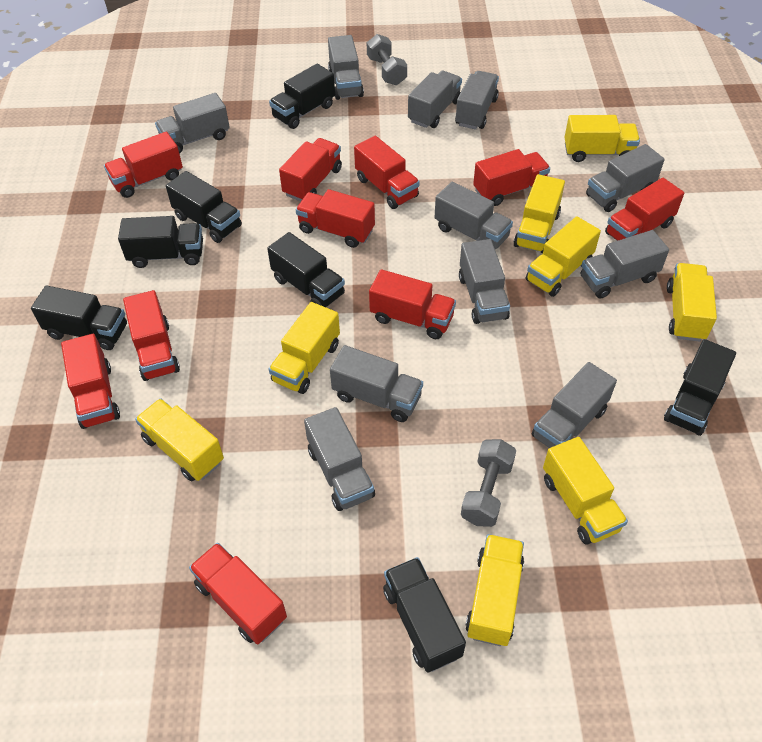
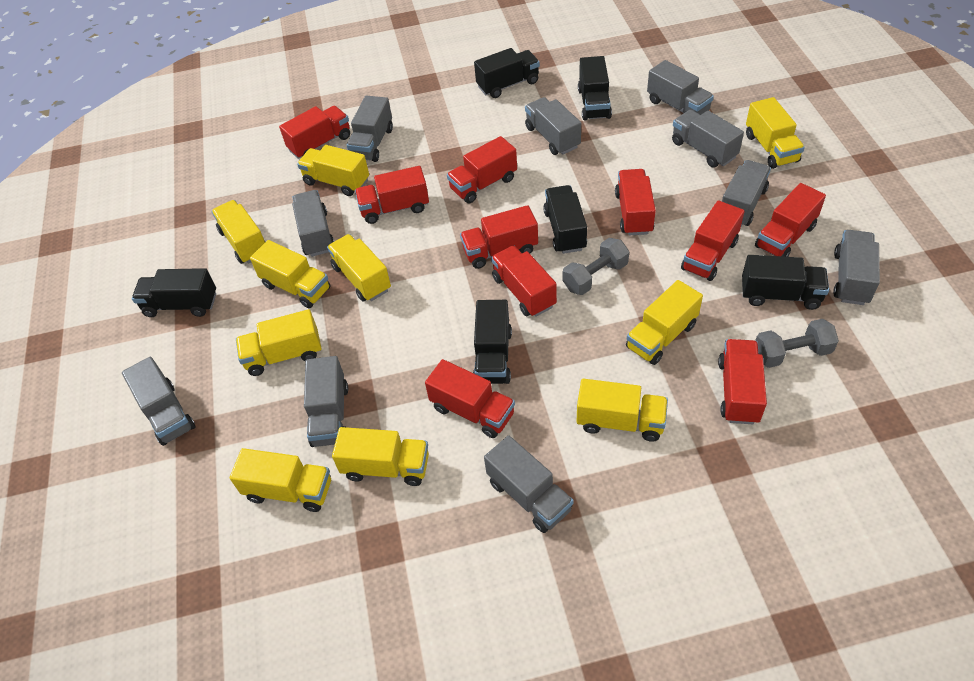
black truck: 7 -> 6
grey truck: 11 -> 10
yellow truck: 8 -> 10

